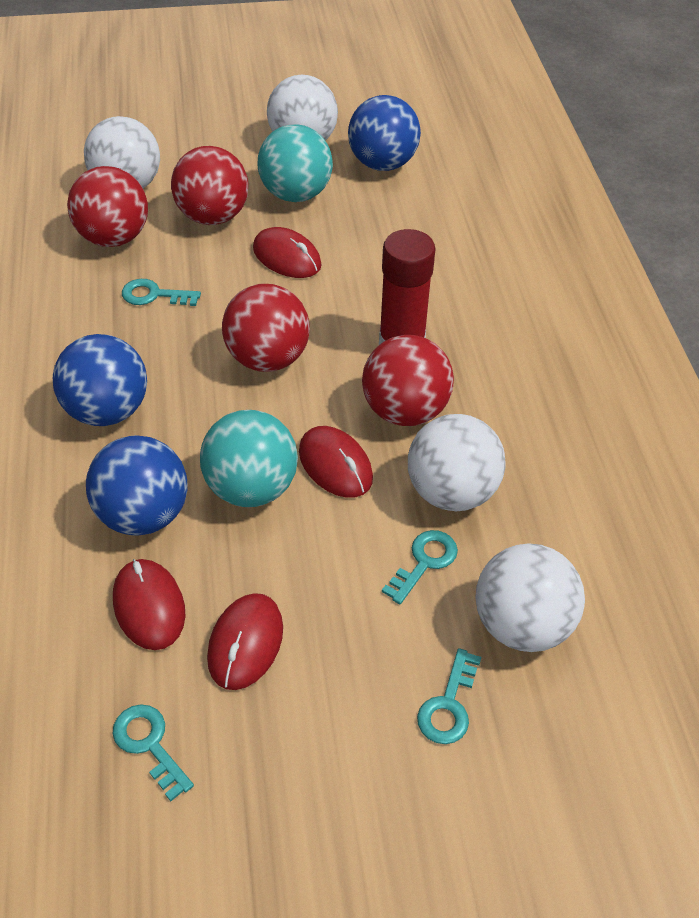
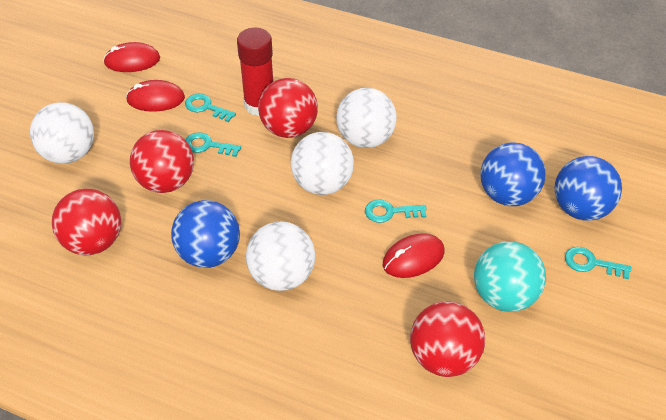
red mouse: 4 -> 3
turquoise ball: 2 -> 1

